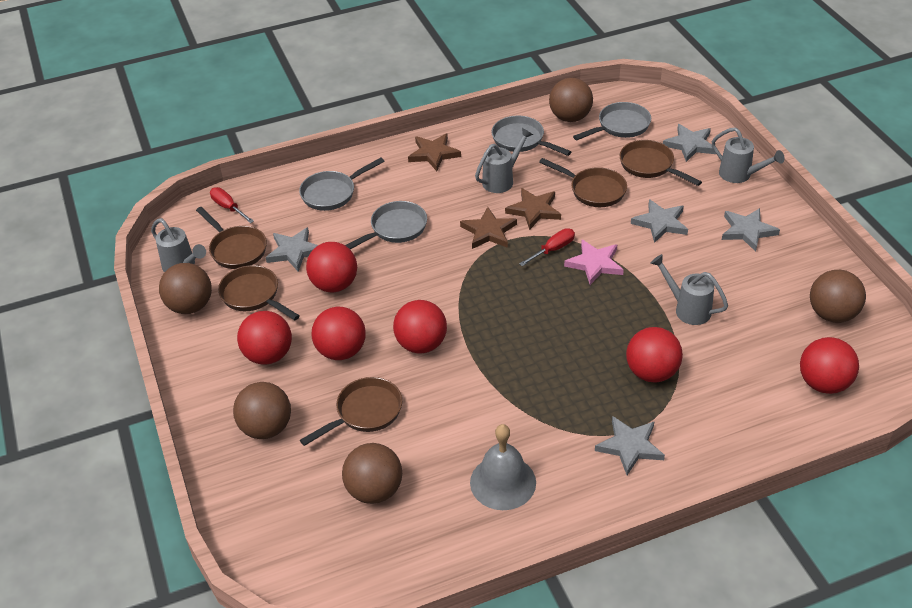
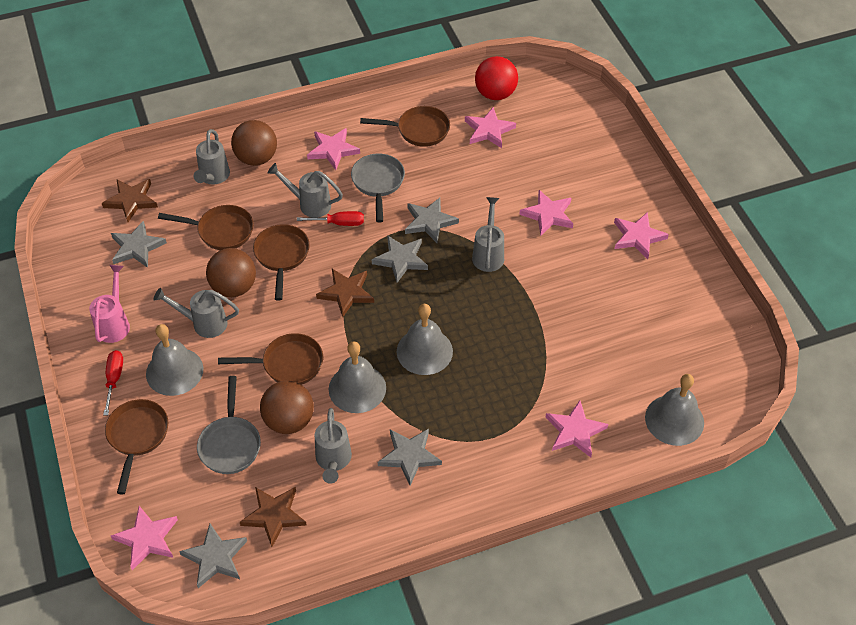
brown ball: 5 -> 3
grey bell: 1 -> 4
grey pan: 4 -> 2
grey watering can: 4 -> 5
pink star: 1 -> 6
pink watering can: 0 -> 1
red ball: 6 -> 1

